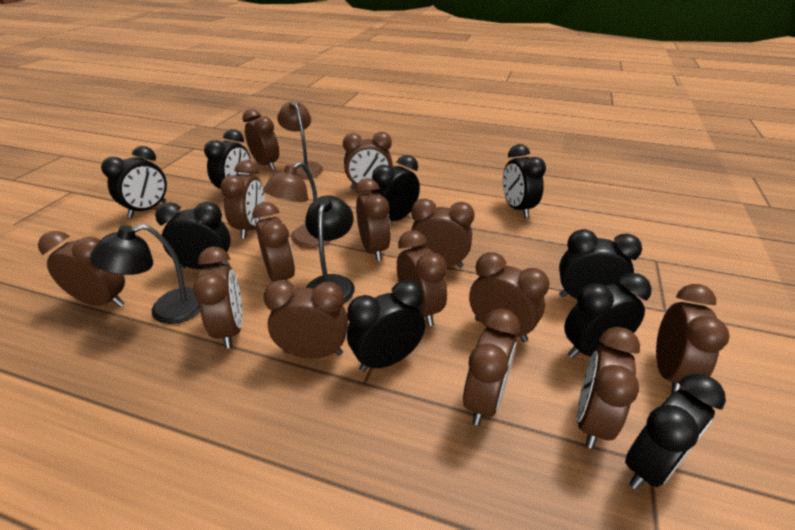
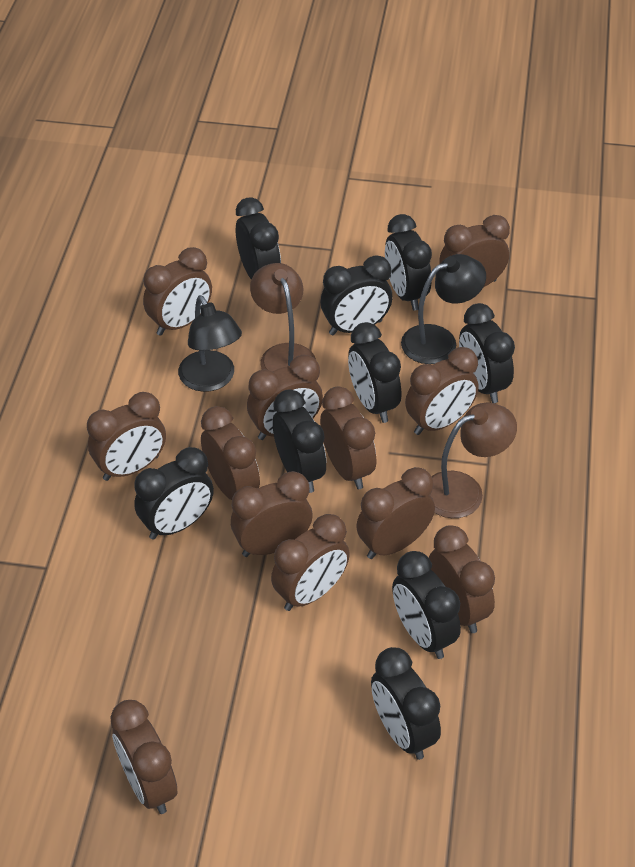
brown clock: 14 -> 12

